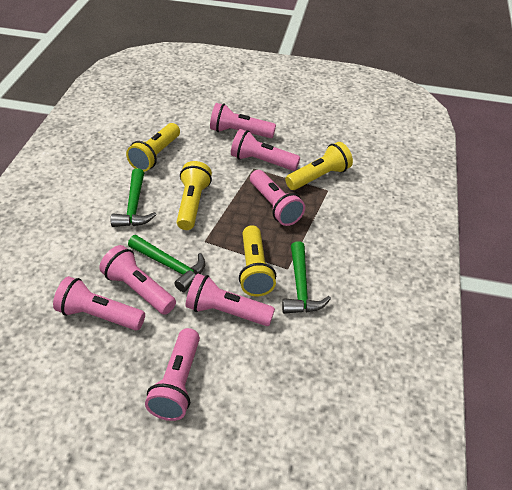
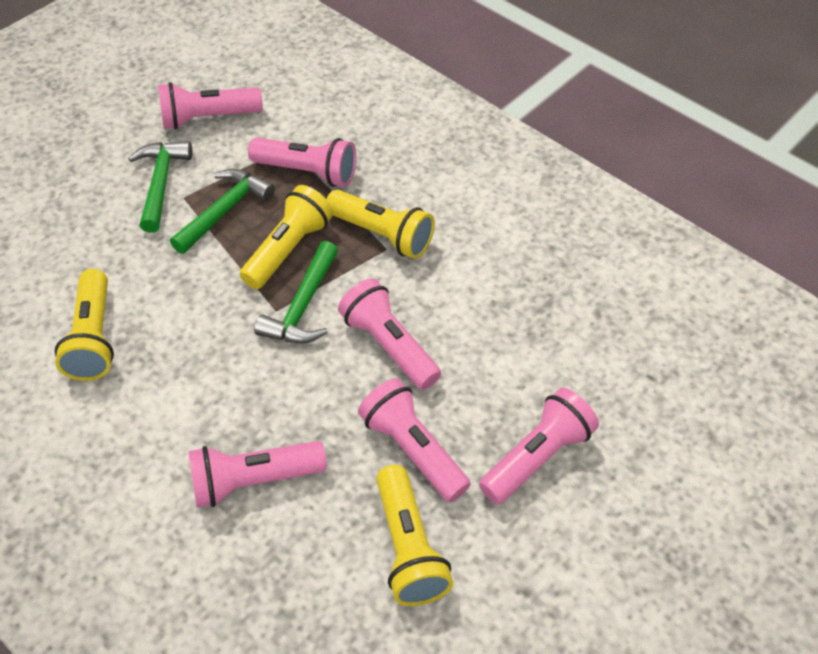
pink flashlight: 7 -> 6

